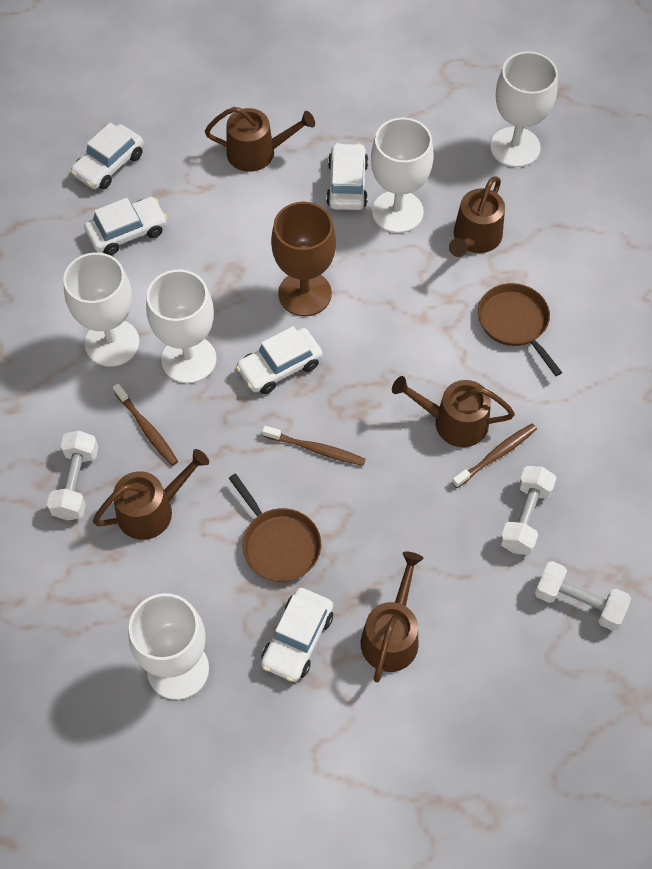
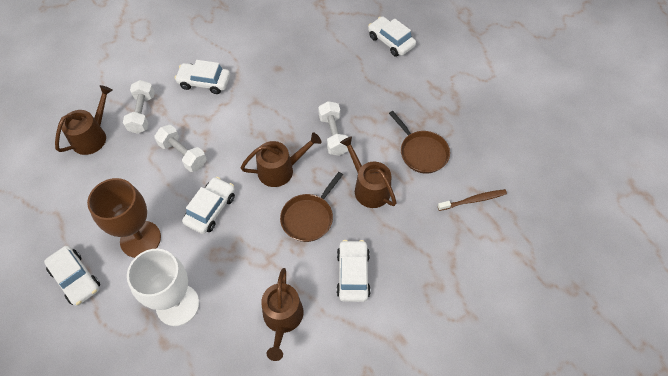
brown toothbrush: 3 -> 1
brown watering can: 5 -> 4
white goblet: 5 -> 1

